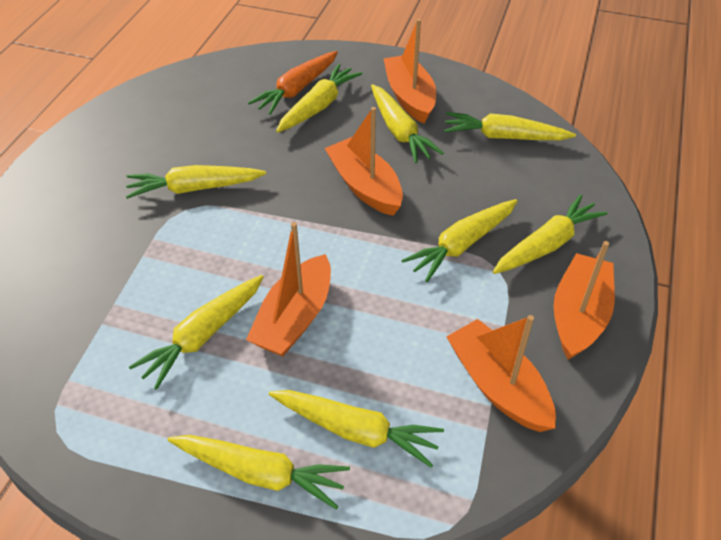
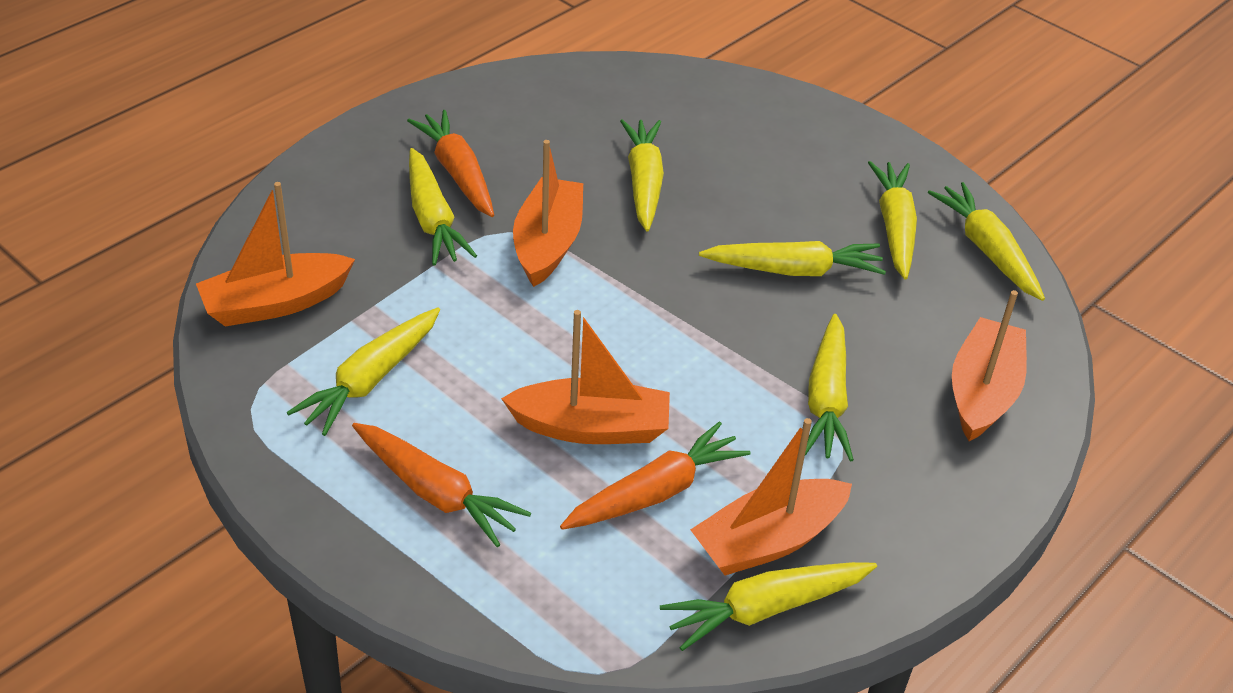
orange carrot: 1 -> 3
yellow carrot: 9 -> 8

